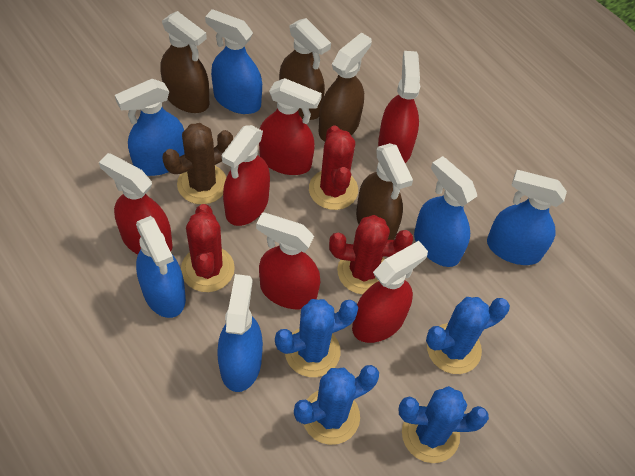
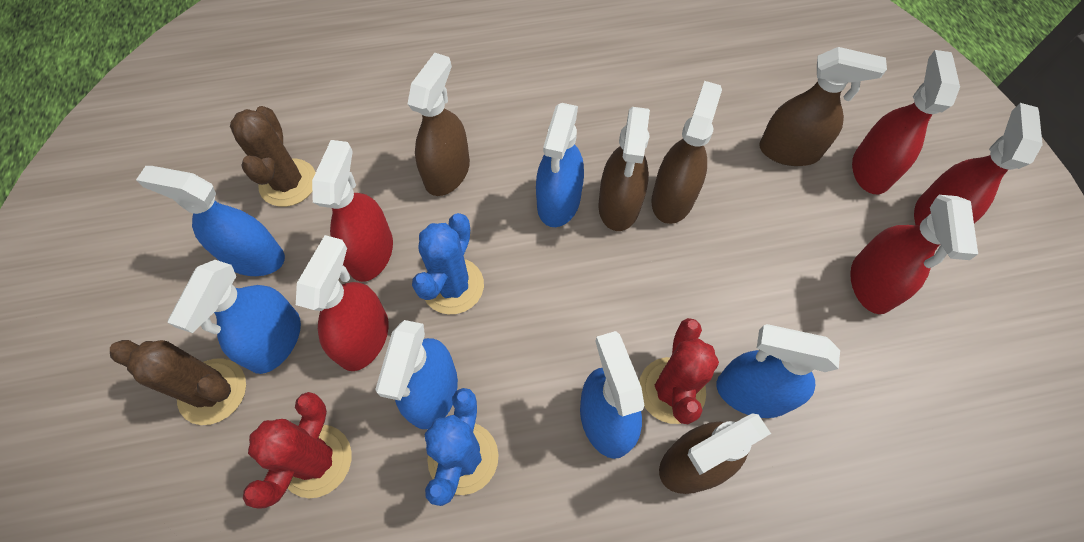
blue cactus: 4 -> 2
brown cactus: 1 -> 2
brown spray bottle: 4 -> 5
red cactus: 3 -> 2
red spray bottle: 6 -> 5

